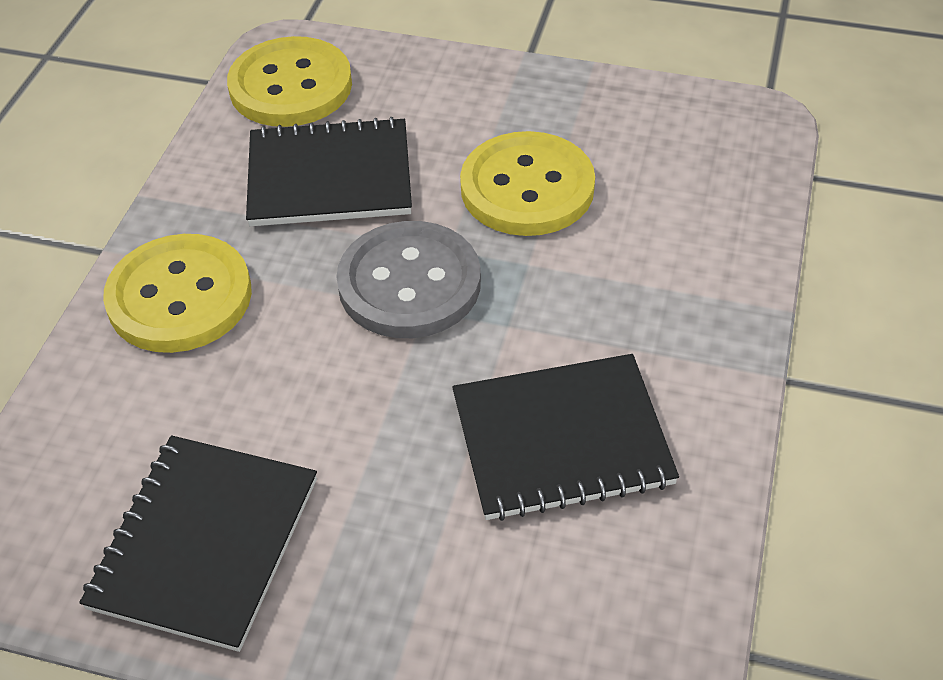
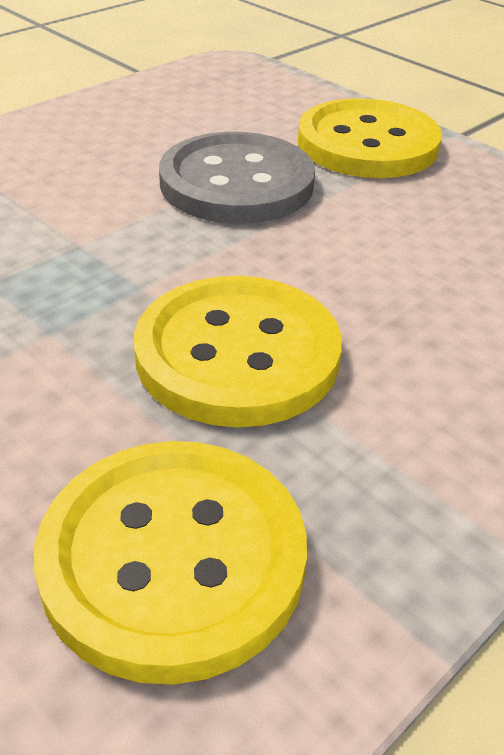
black notebook: 3 -> 0

